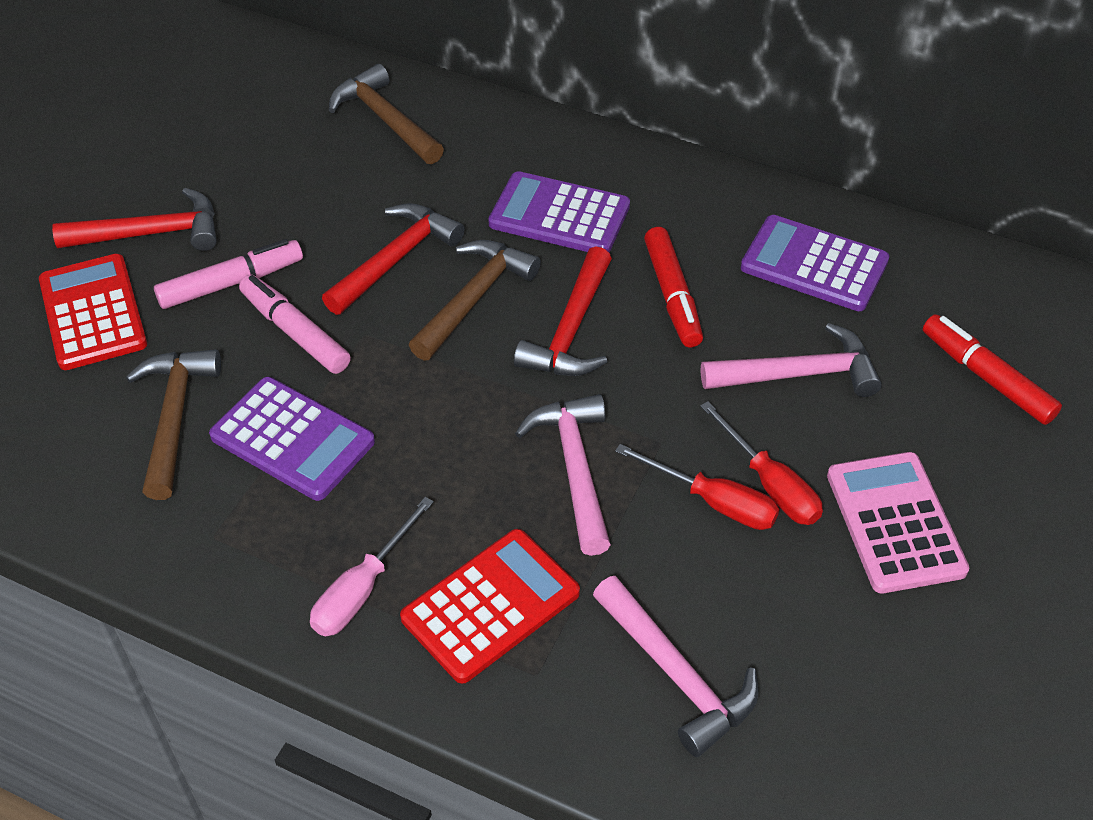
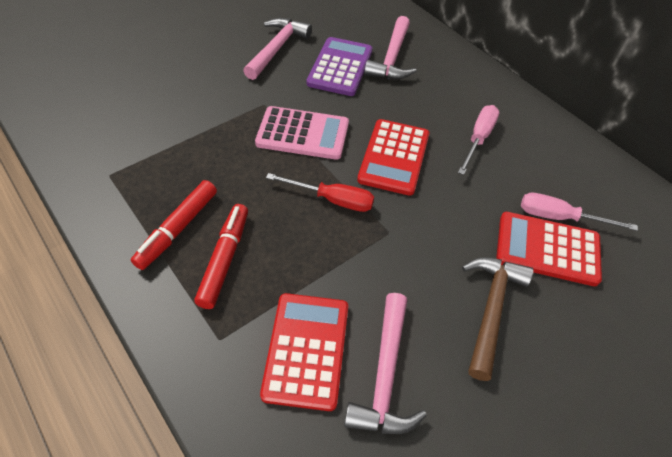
brown hammer: 3 -> 1
pink marker: 2 -> 0
pink screwdriver: 1 -> 2
purple calculator: 3 -> 1
red calculator: 2 -> 3
red hammer: 3 -> 0
red screwdriver: 2 -> 1

